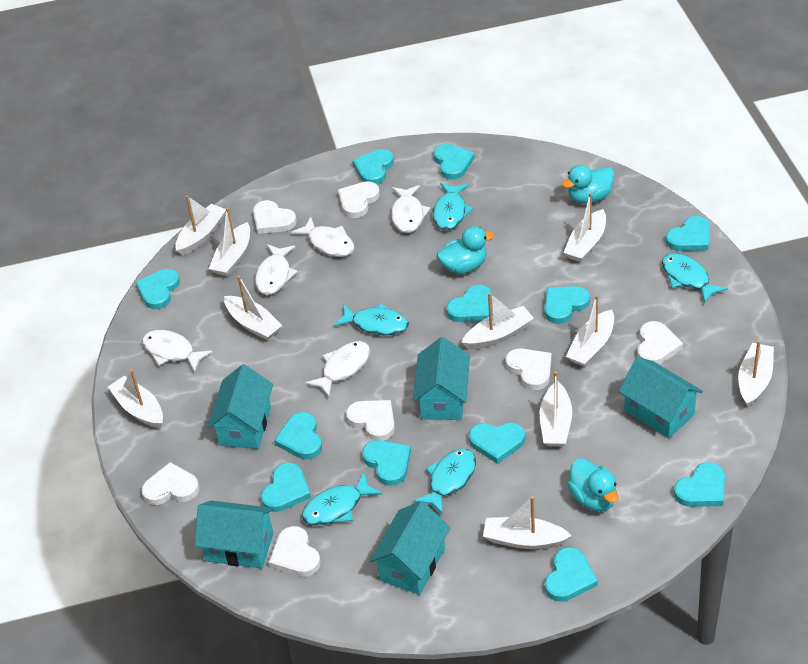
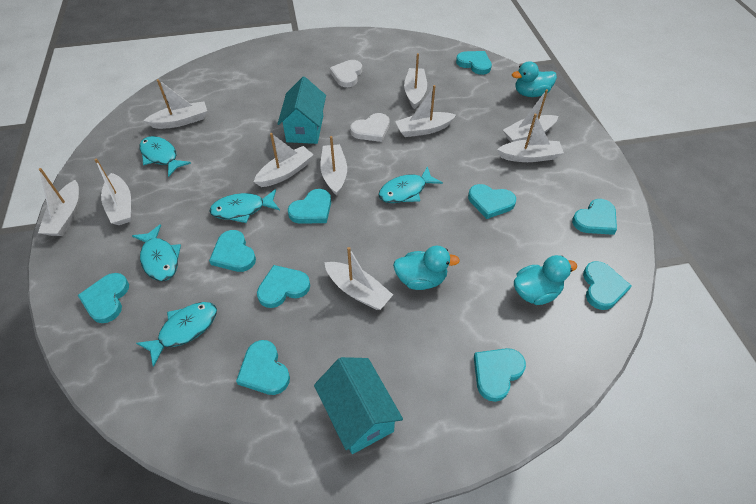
turquoise heart: 12 -> 10
turquoise house: 5 -> 2
white fish: 5 -> 0
white heart: 7 -> 2

